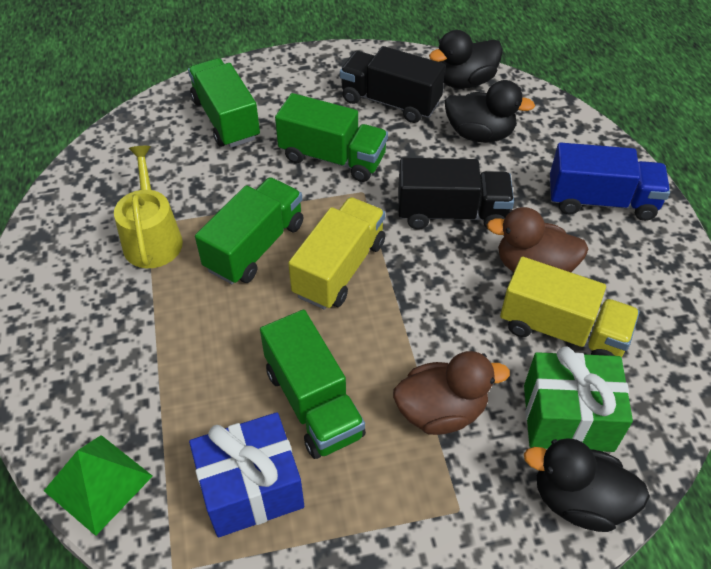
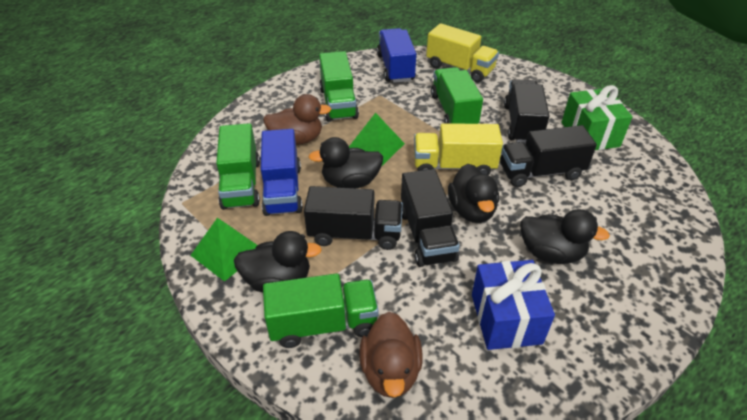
black duck: 3 -> 4
black truck: 2 -> 4
blue truck: 1 -> 2
green pyramid: 1 -> 2
yellow watering can: 1 -> 0

